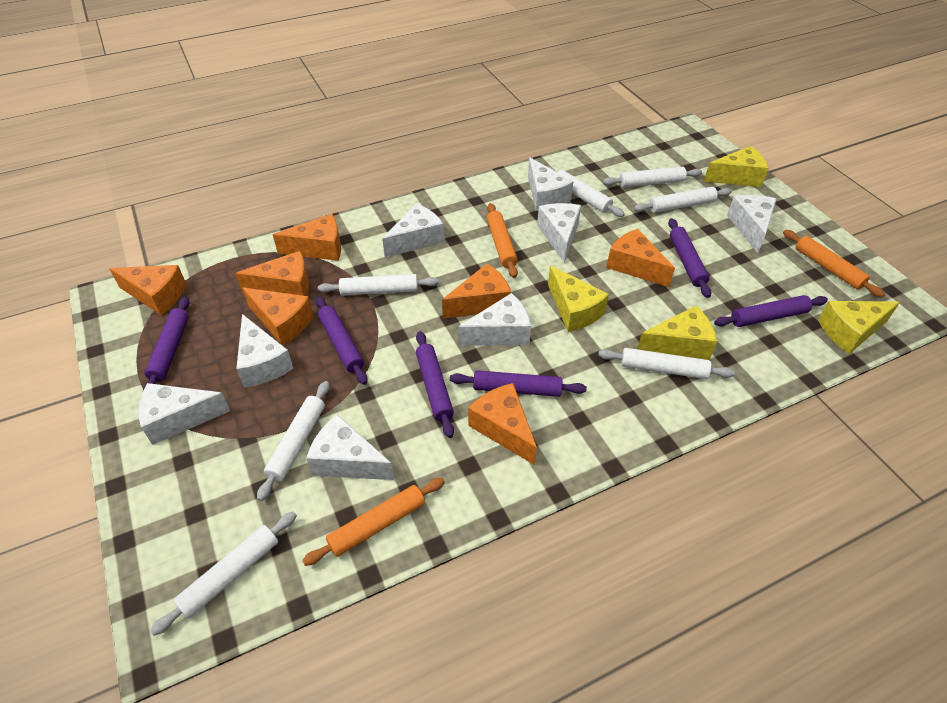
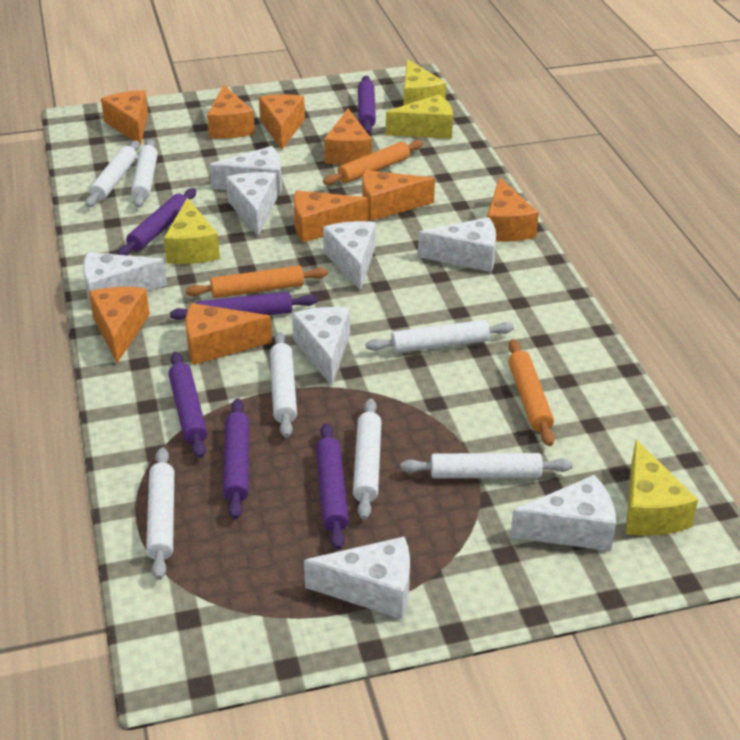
orange cheese: 7 -> 9

